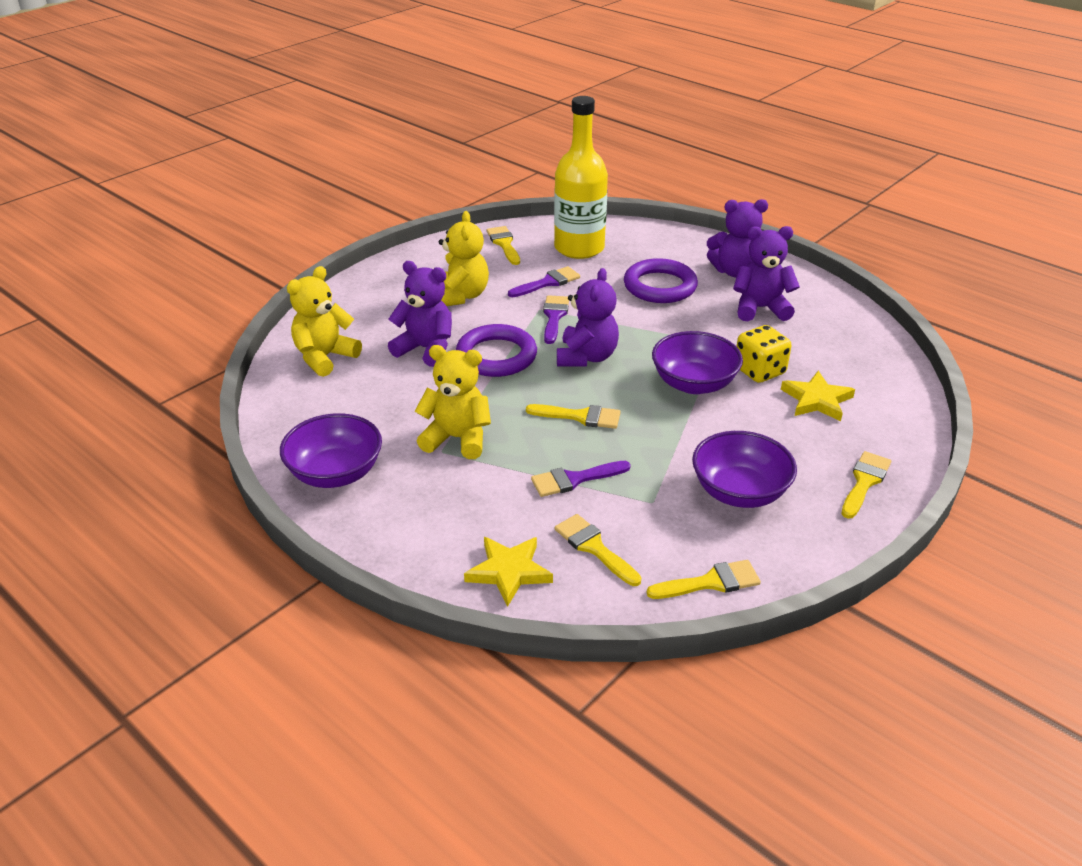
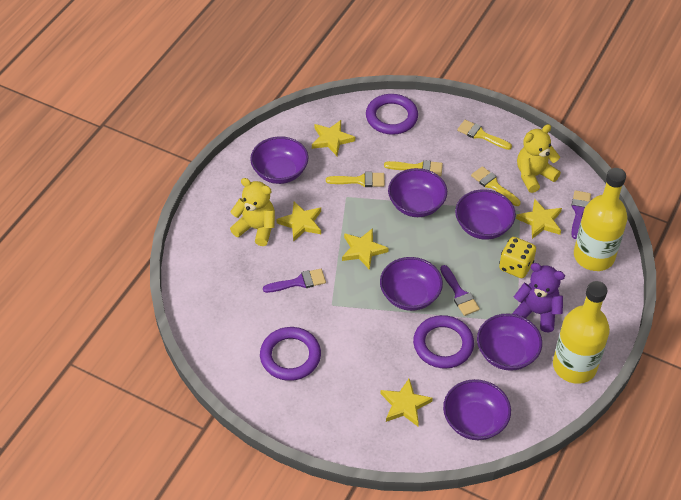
purple bowl: 3 -> 6
purple ring: 2 -> 3
purple teddy bear: 4 -> 1
yellow bottle: 1 -> 2
yellow brush: 5 -> 4
yellow star: 2 -> 5
yellow teddy bear: 3 -> 2

